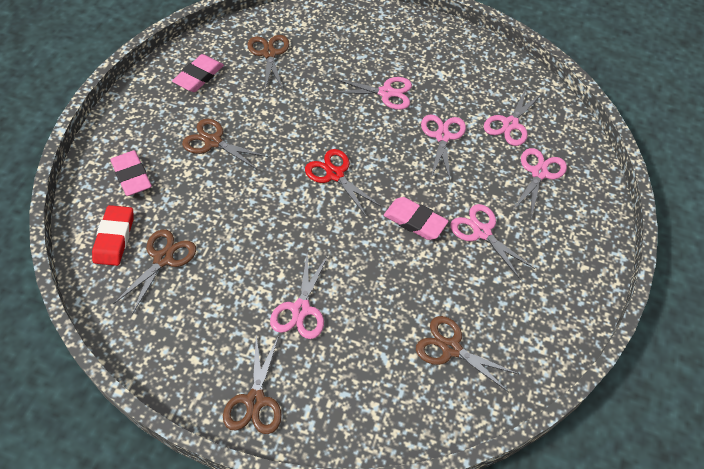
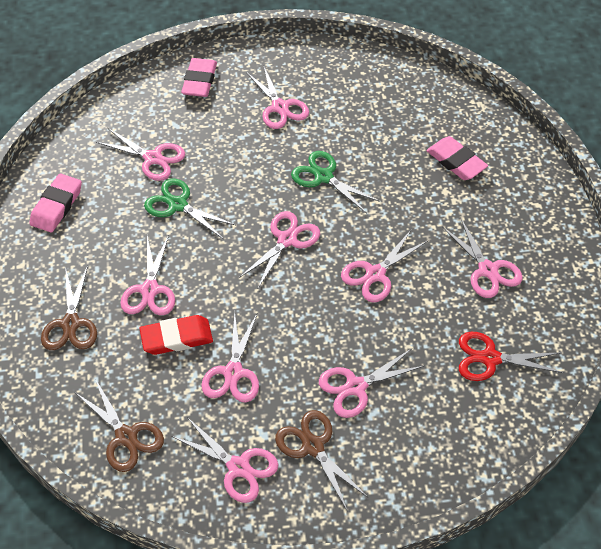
brown scissors: 5 -> 3
green scissors: 0 -> 2
pink scissors: 6 -> 9

